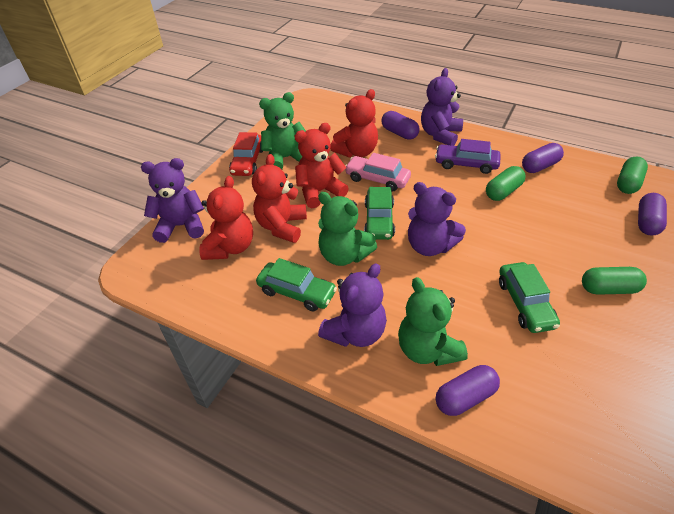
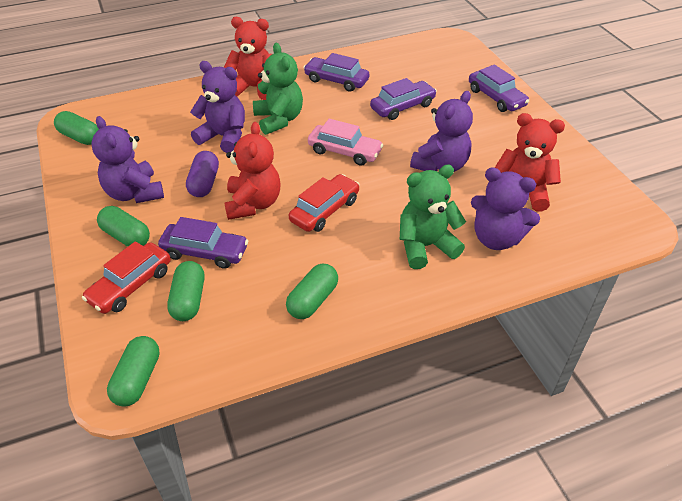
green capsule: 3 -> 5
green car: 3 -> 0
green teddy bear: 3 -> 2
purple capsule: 4 -> 1
purple car: 1 -> 4
red car: 1 -> 2
red teddy bear: 4 -> 3

